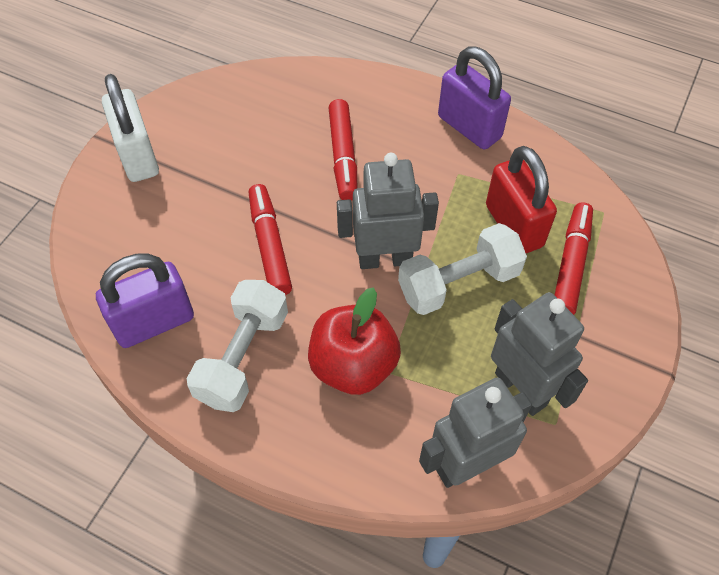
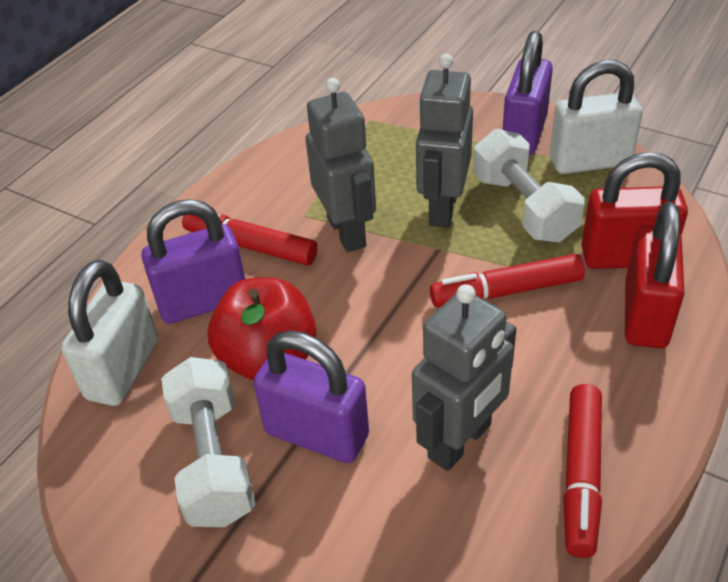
purple padlock: 2 -> 3
red padlock: 1 -> 2
white padlock: 1 -> 2

